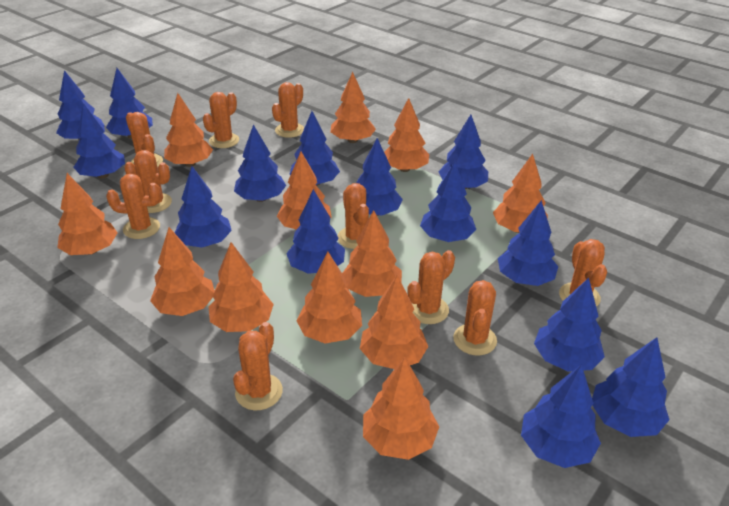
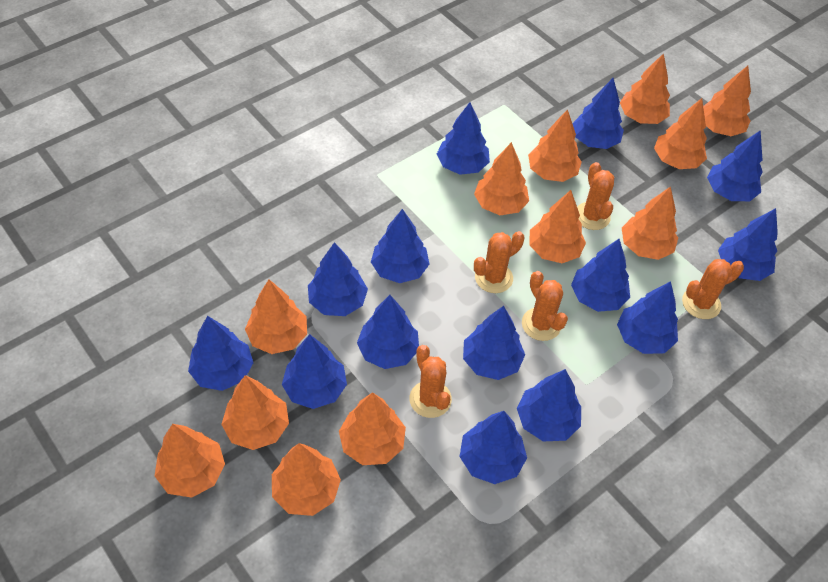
orange cactus: 10 -> 5

